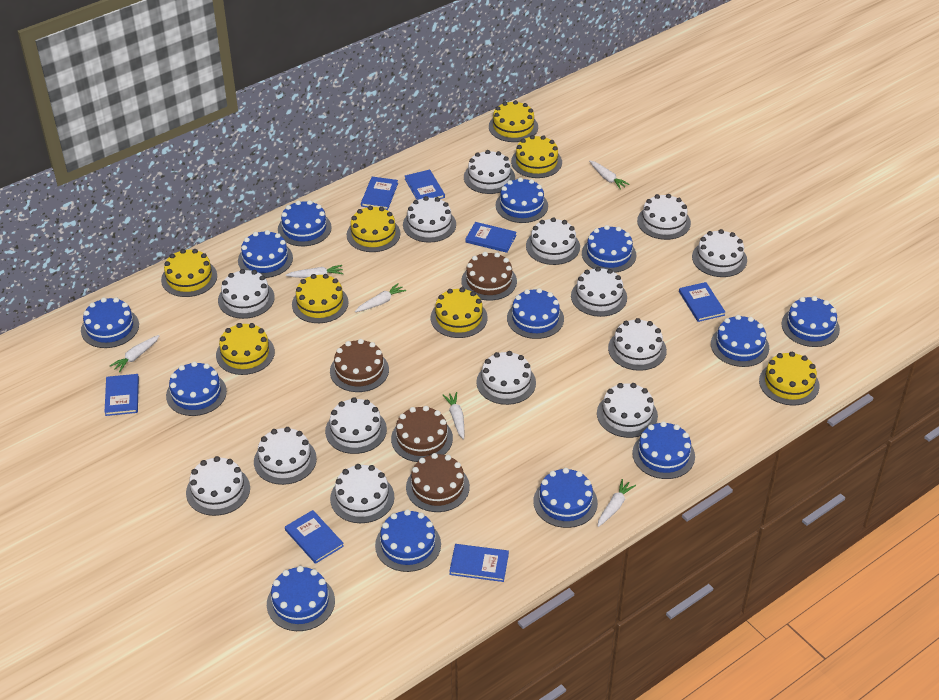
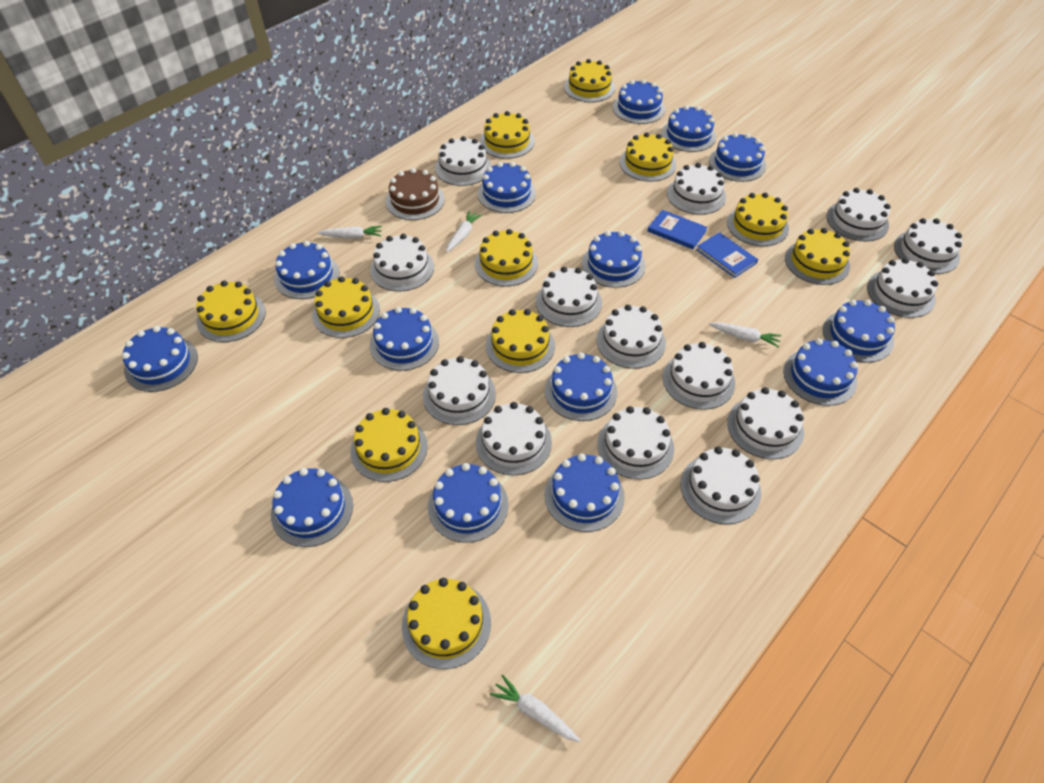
blue book: 7 -> 2
blue cake: 13 -> 14
brown cake: 4 -> 1
white carrot: 6 -> 4
yellow cake: 8 -> 11

